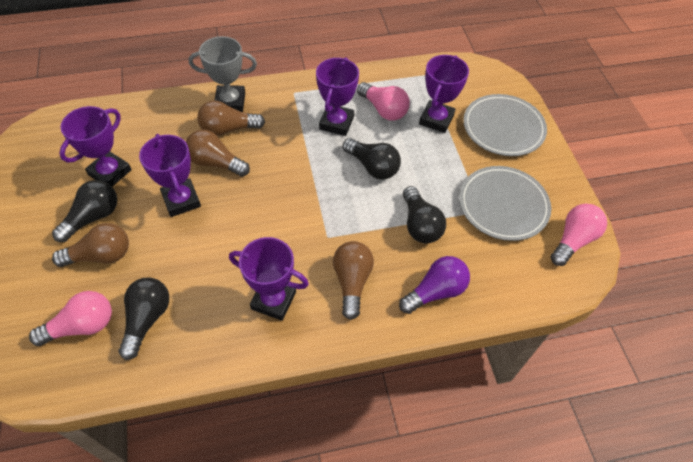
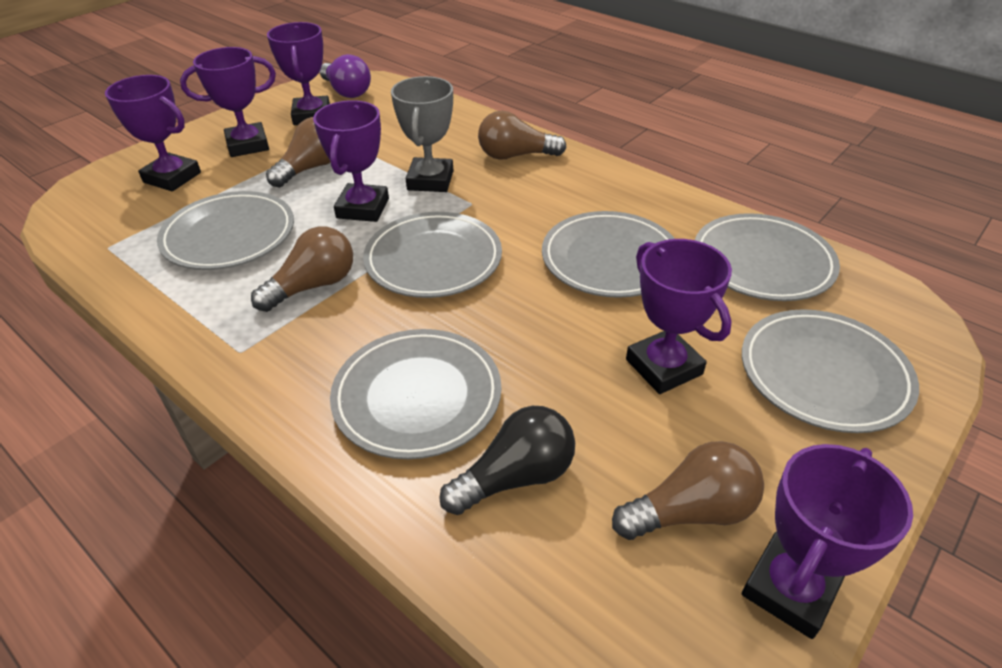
black light bulb: 4 -> 1
grey plate: 2 -> 6
pink light bulb: 3 -> 0
purple trophy: 5 -> 6

